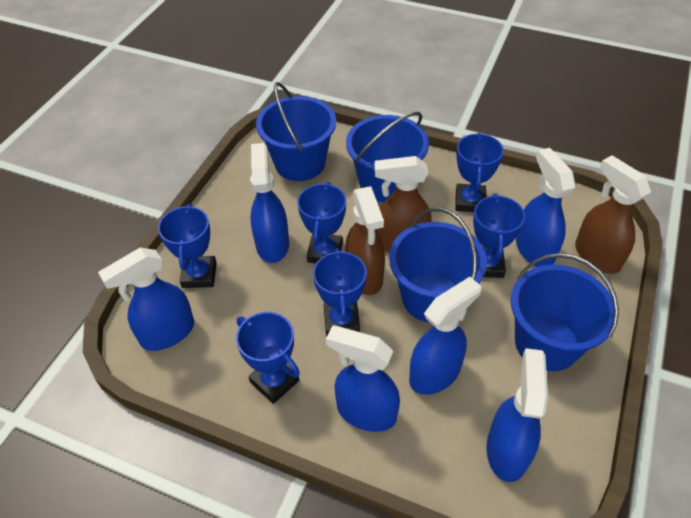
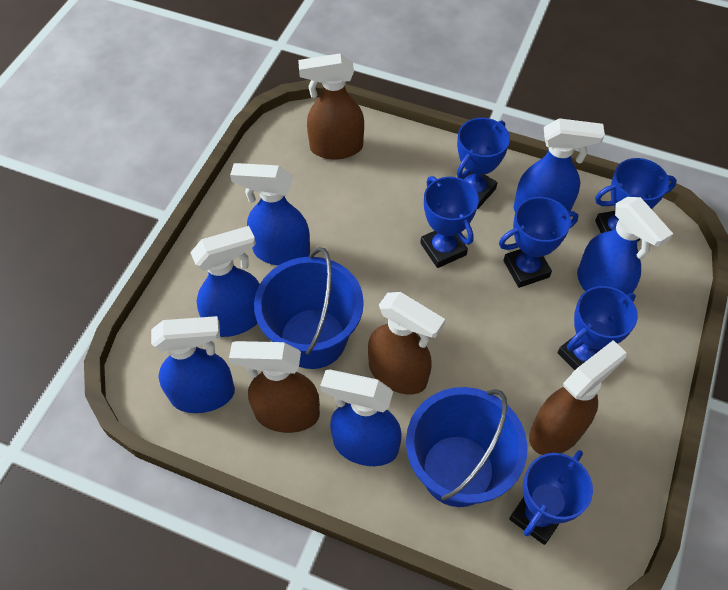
blue bucket: 4 -> 2
brown spray bottle: 3 -> 4

